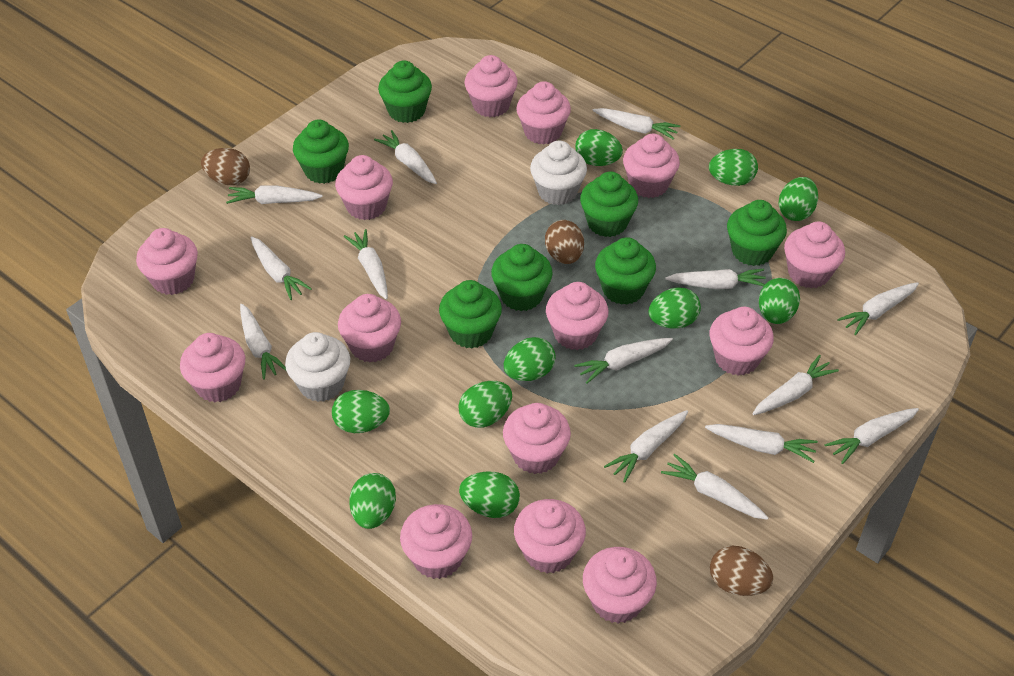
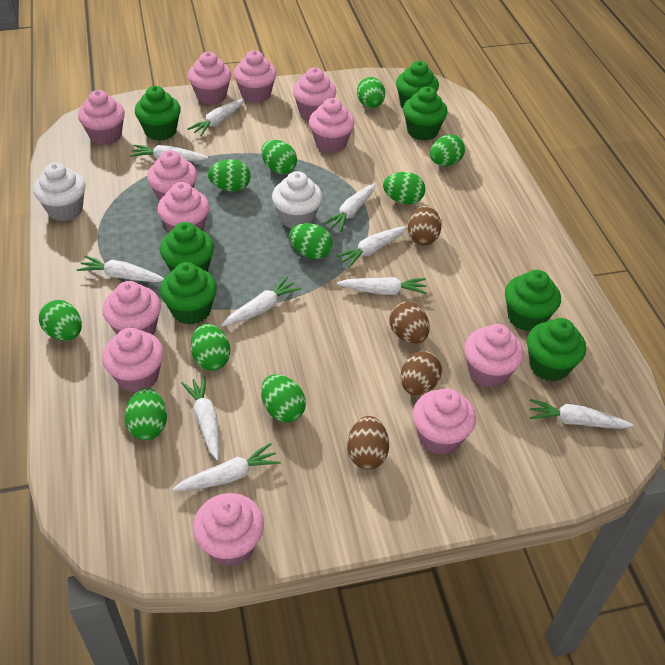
brown egg: 3 -> 4
pink cupcake: 14 -> 12
white carrot: 14 -> 10

